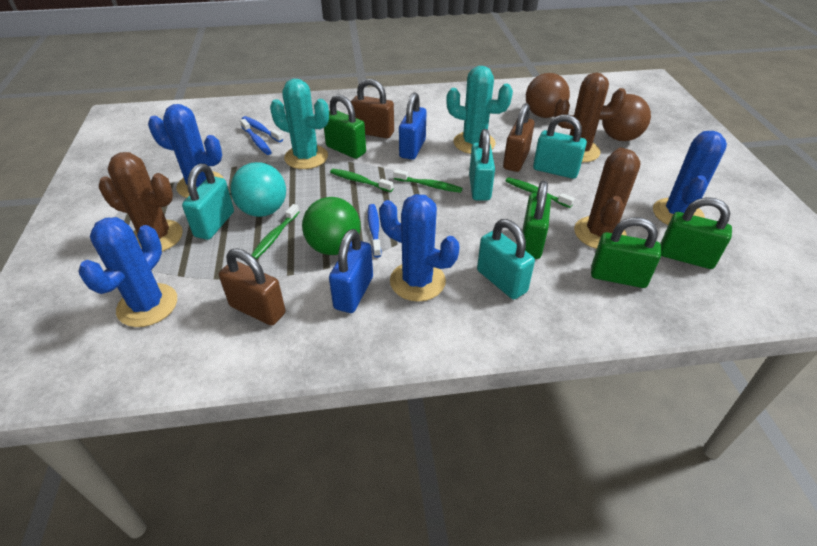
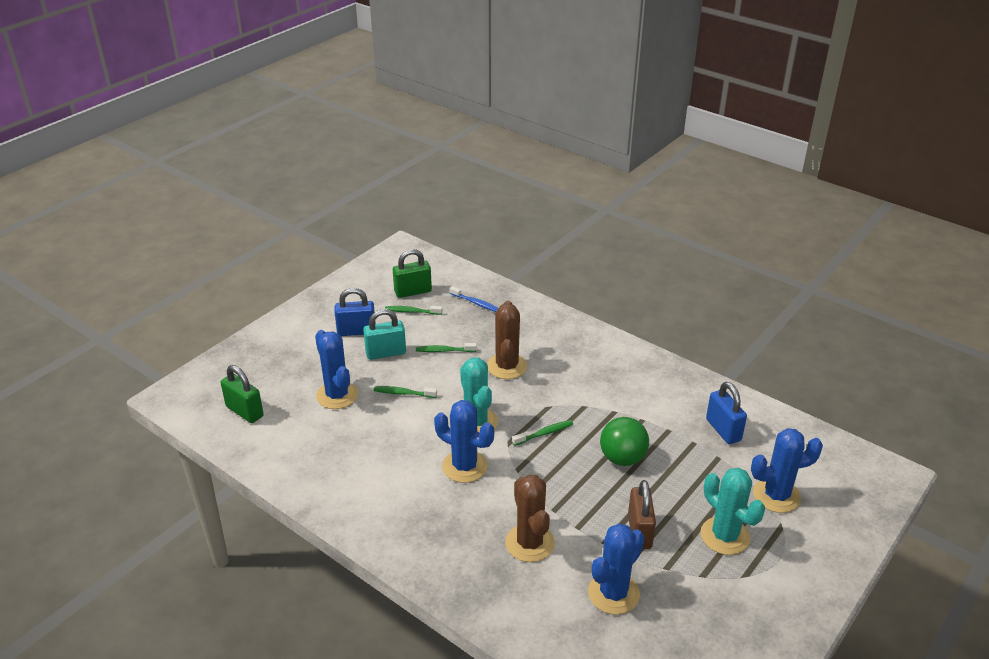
blue toothbrush: 3 -> 1
brown ball: 2 -> 0
brown cactus: 3 -> 2
brown padlock: 3 -> 1
green padlock: 4 -> 2
turquoise ball: 1 -> 0
turquoise padlock: 4 -> 1

